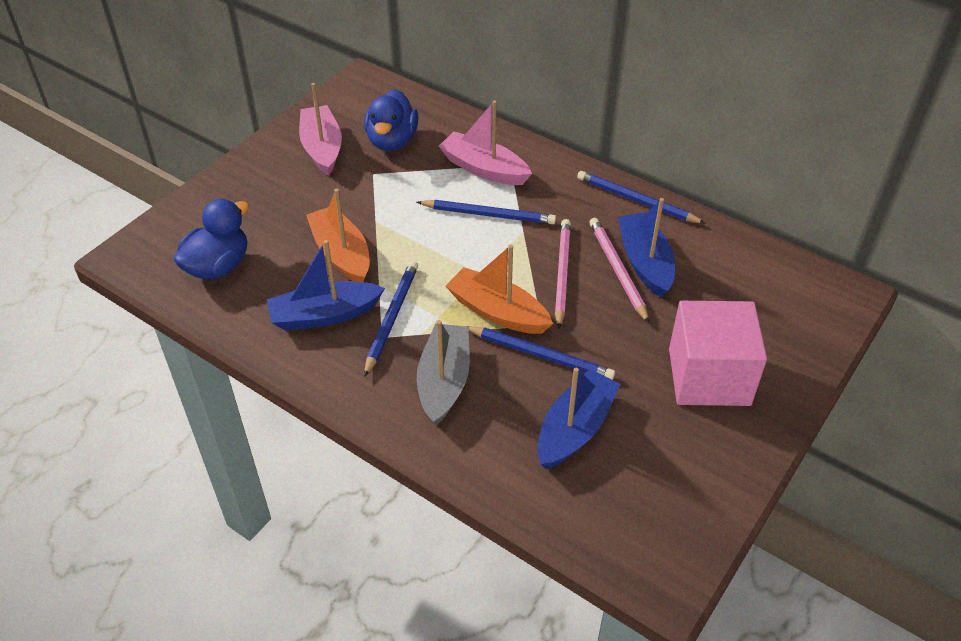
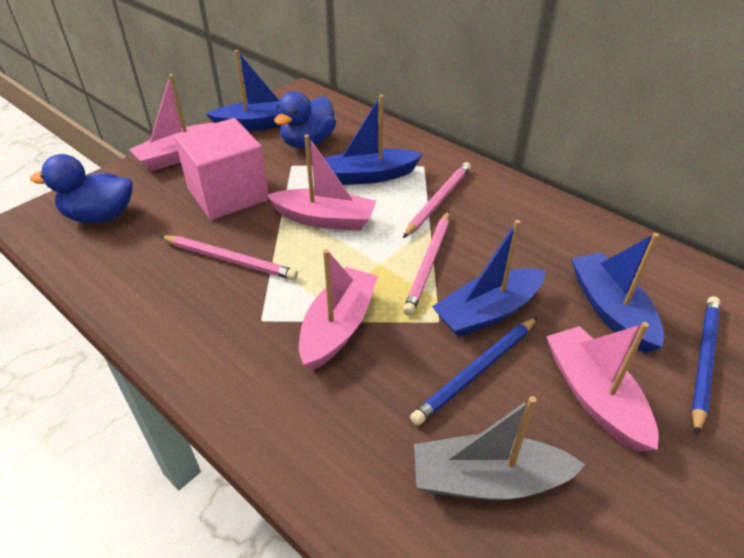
blue boat: 3 -> 4
blue pencil: 4 -> 2
orange boat: 2 -> 0
pink boat: 2 -> 4
pink pencil: 2 -> 3

